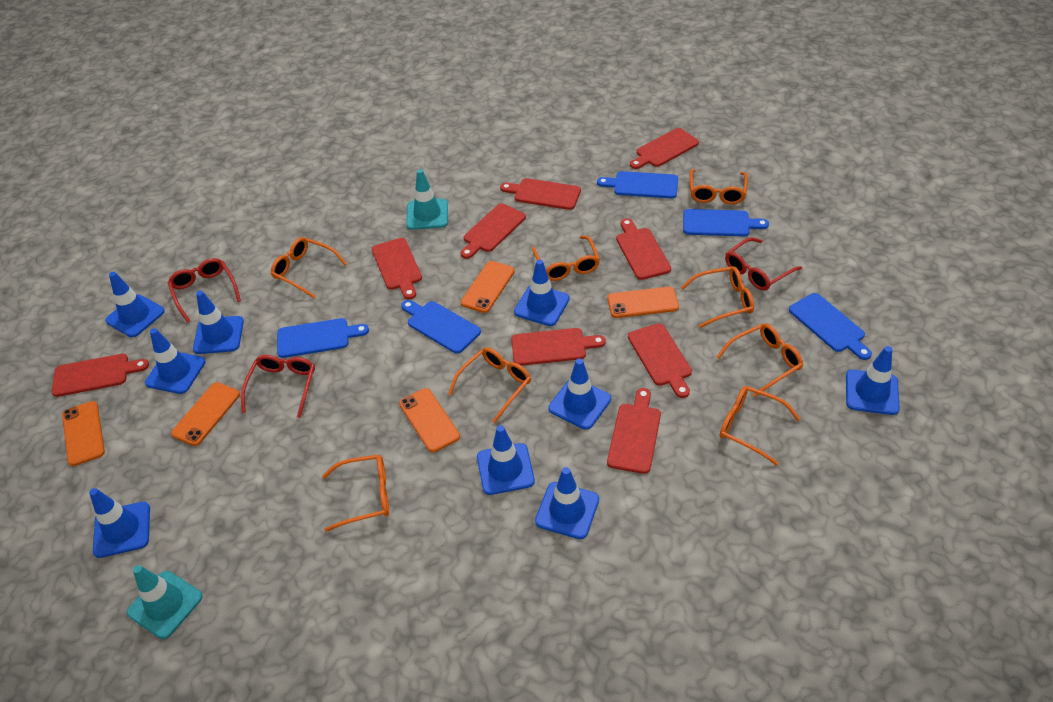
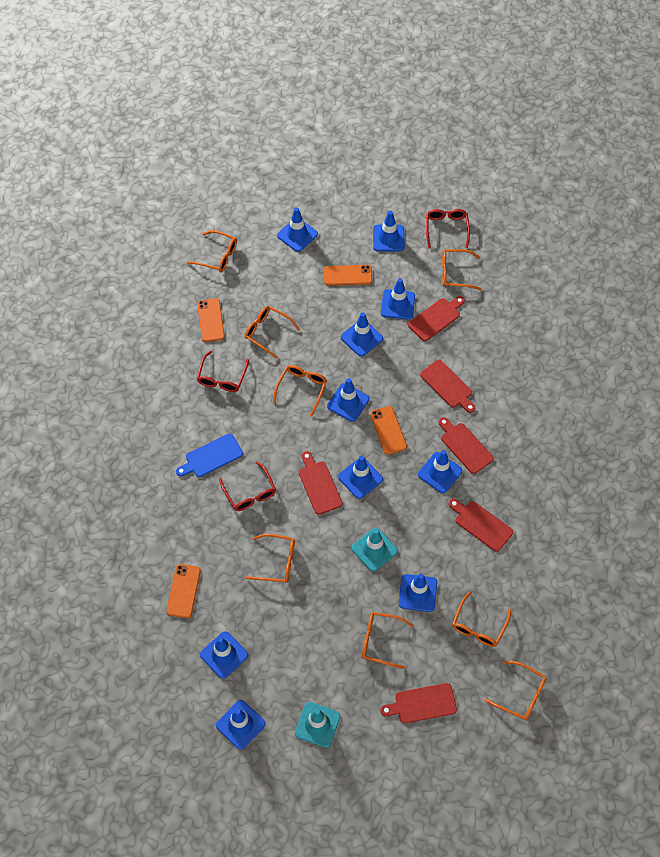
blue cutting board: 5 -> 1
blue traffic cone: 9 -> 10
orange phone: 5 -> 4
red cutting board: 9 -> 6

